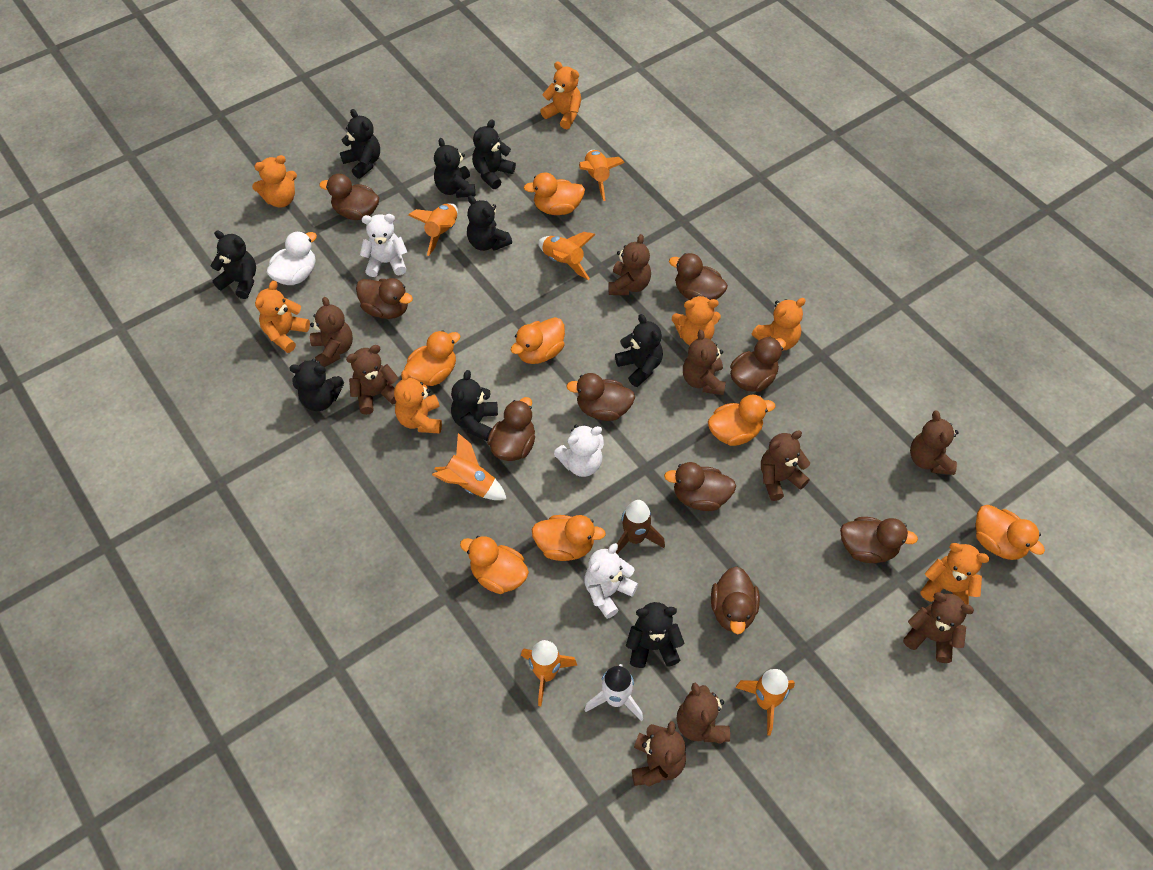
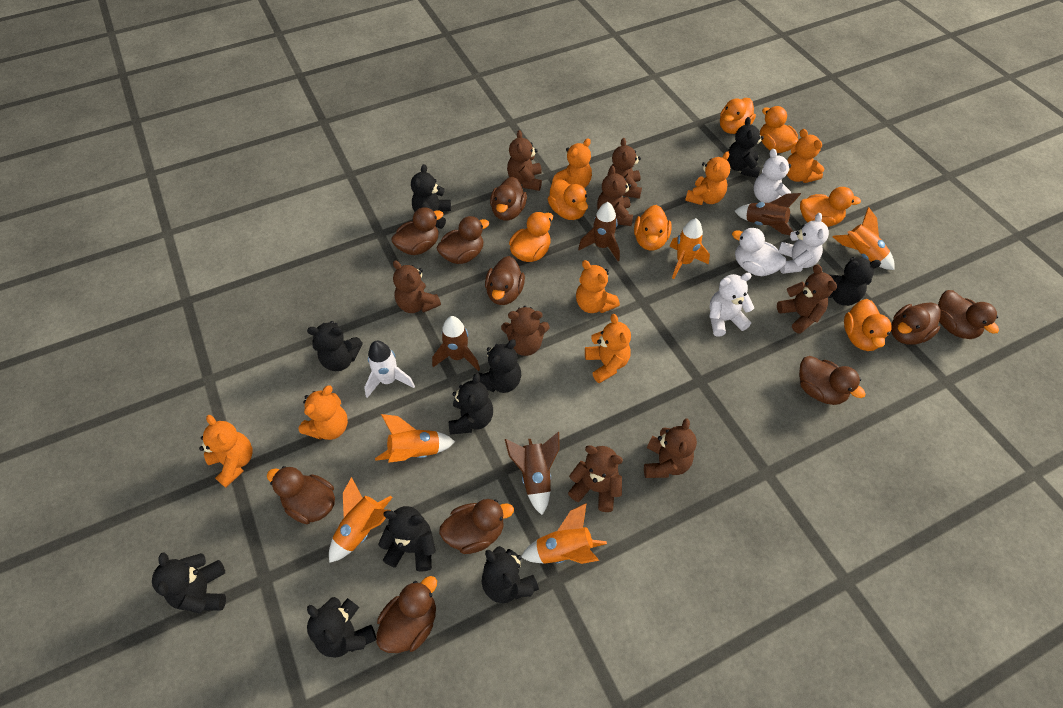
black teddy bear: 9 -> 10
brown duck: 9 -> 10
brown rocket: 1 -> 4
brown teddy bear: 9 -> 8
orange rocket: 6 -> 5

